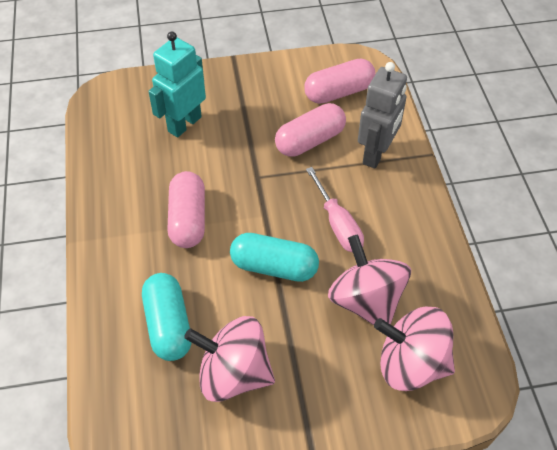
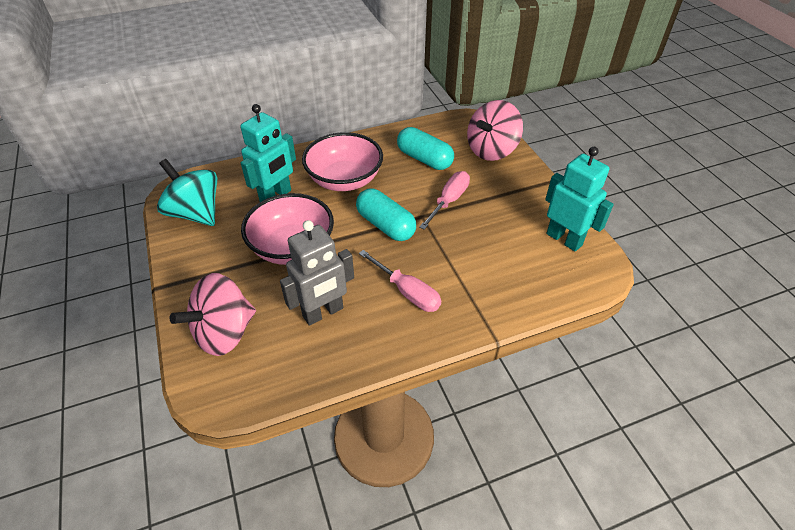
pink bowl: 0 -> 2
pink capsule: 3 -> 0
pink screwdriver: 1 -> 2
pink spinning top: 3 -> 2
turquoise robot: 1 -> 2
turquoise spinning top: 0 -> 1

